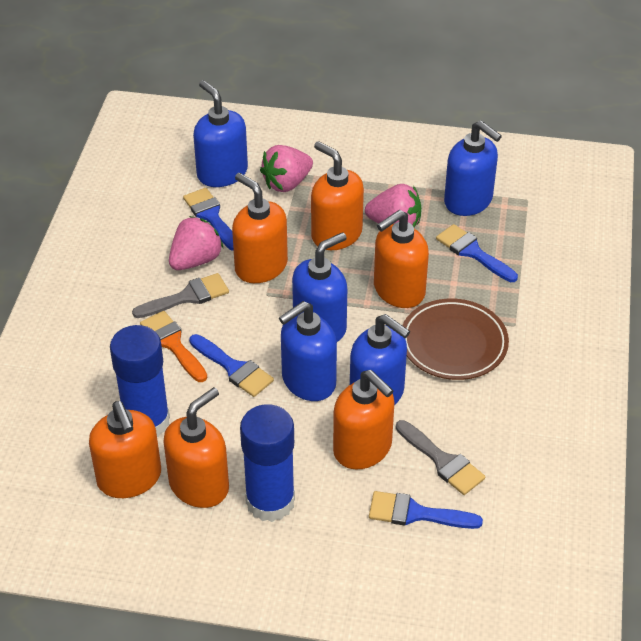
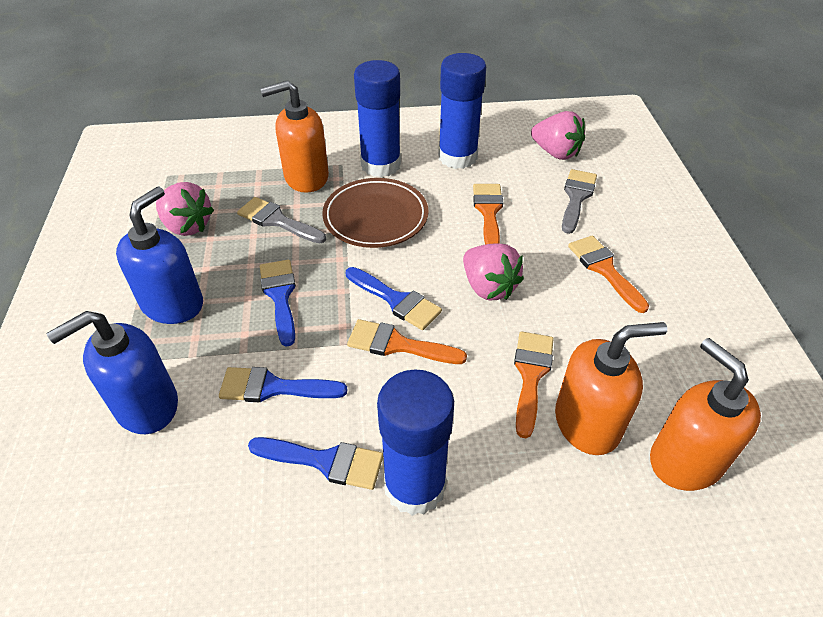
blue glue stick: 2 -> 3
blue soap dispenser: 5 -> 2
orange brush: 1 -> 4
orange soap dispenser: 6 -> 3

